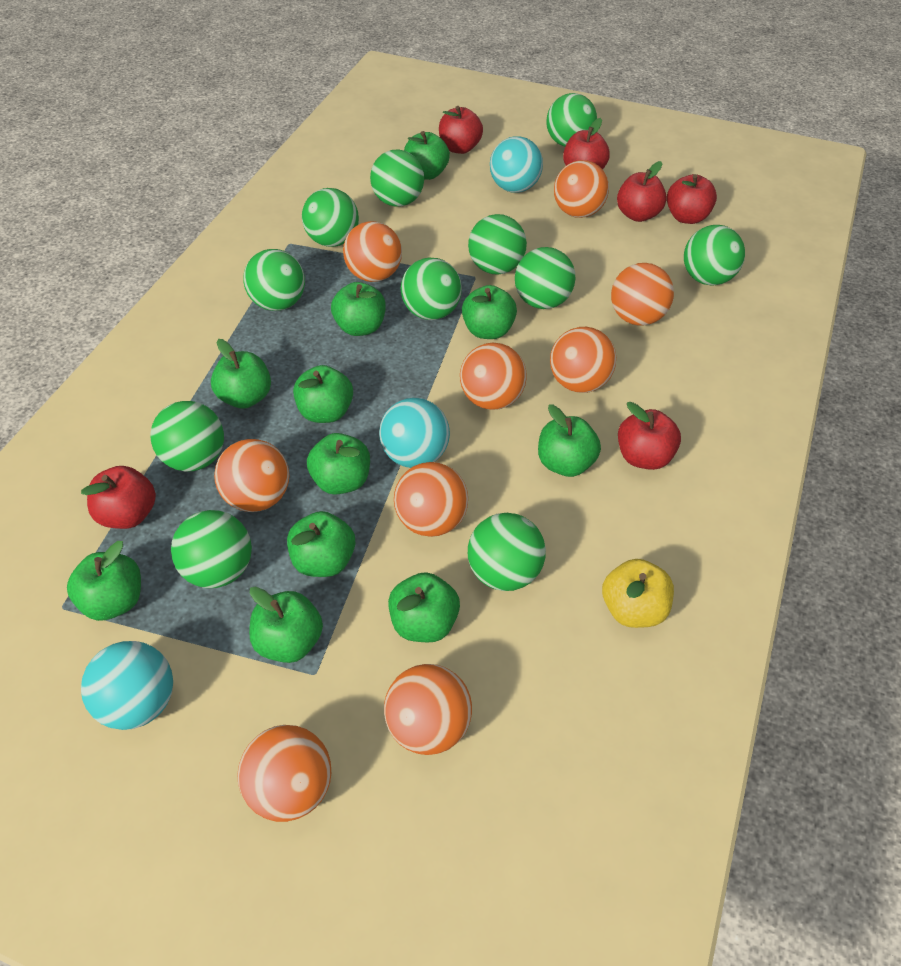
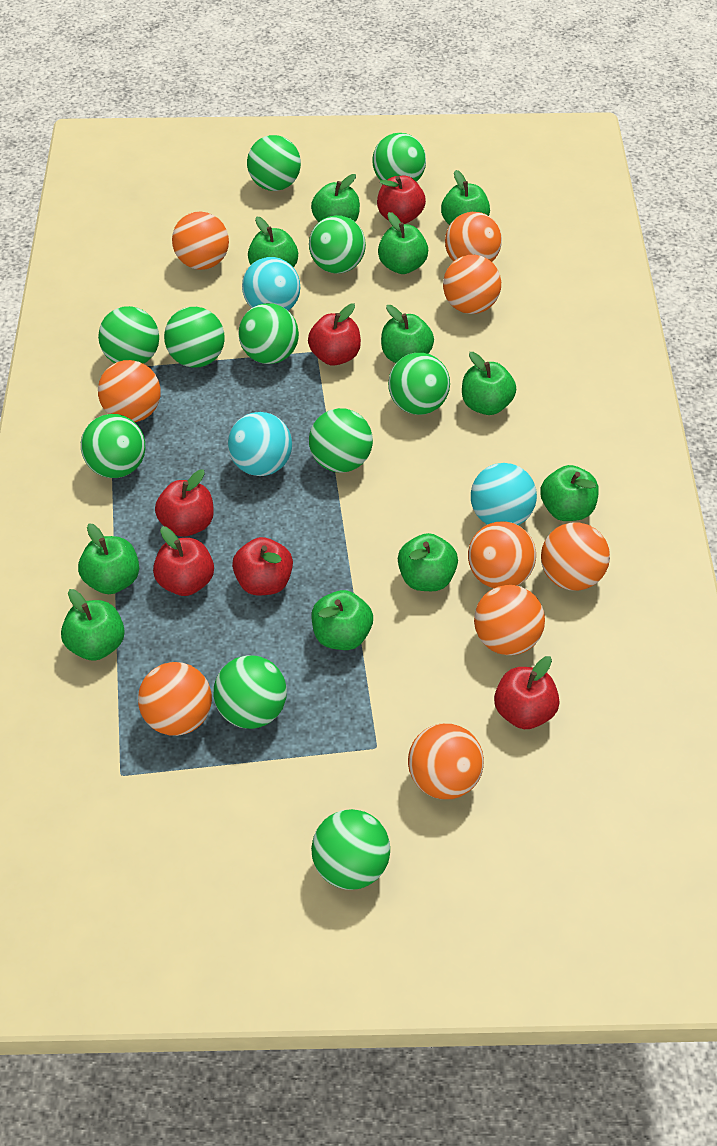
yellow apple: 1 -> 0

